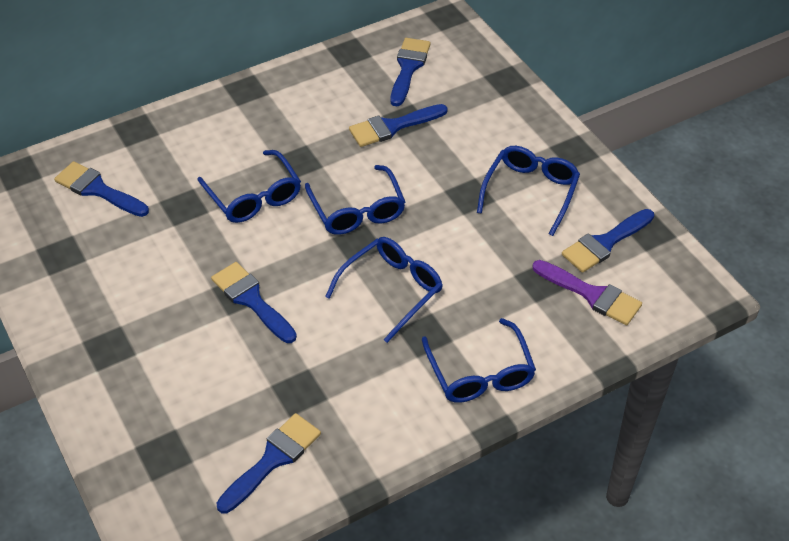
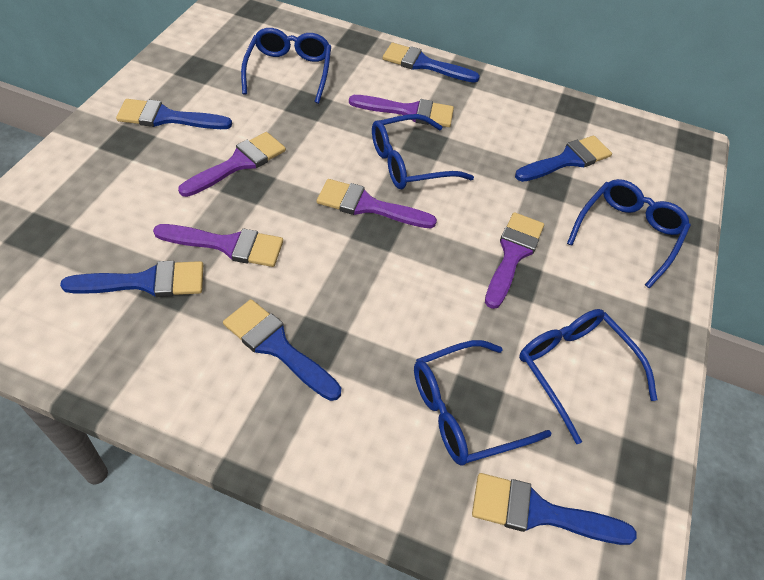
purple brush: 1 -> 5

